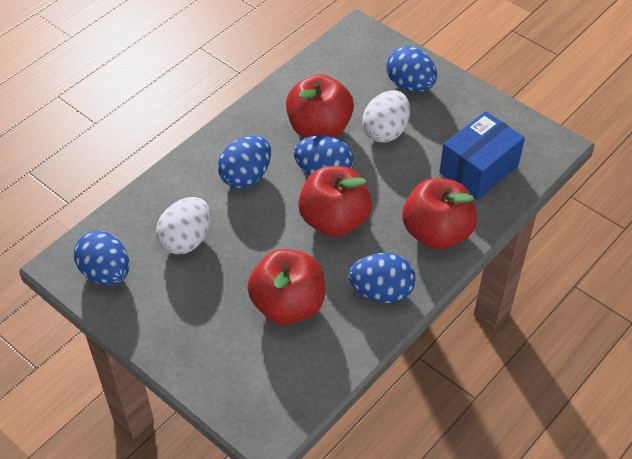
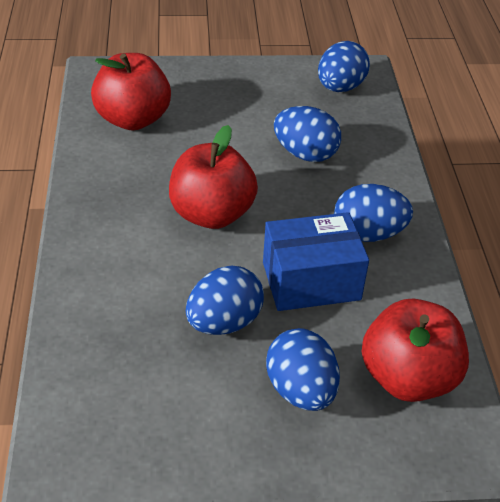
red apple: 4 -> 3
white egg: 2 -> 0

